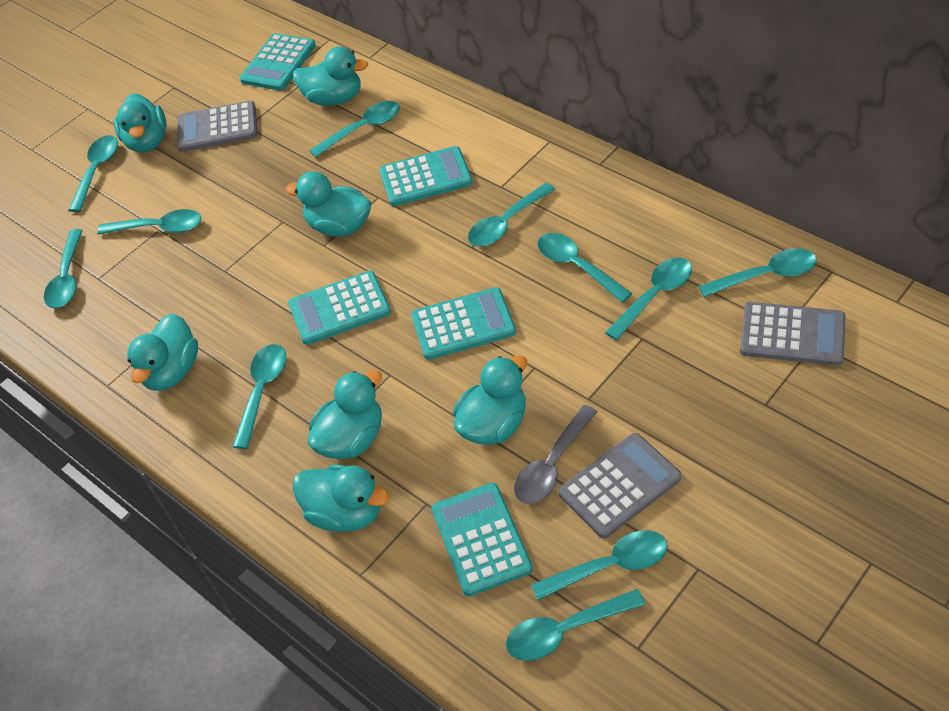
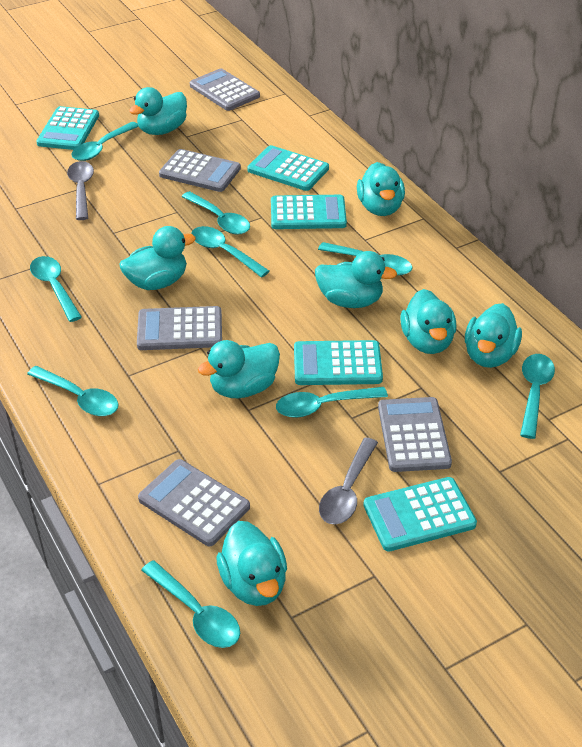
grey calculator: 3 -> 5
grey spoon: 1 -> 2
turquoise duck: 7 -> 8
turquoise spoon: 11 -> 9

